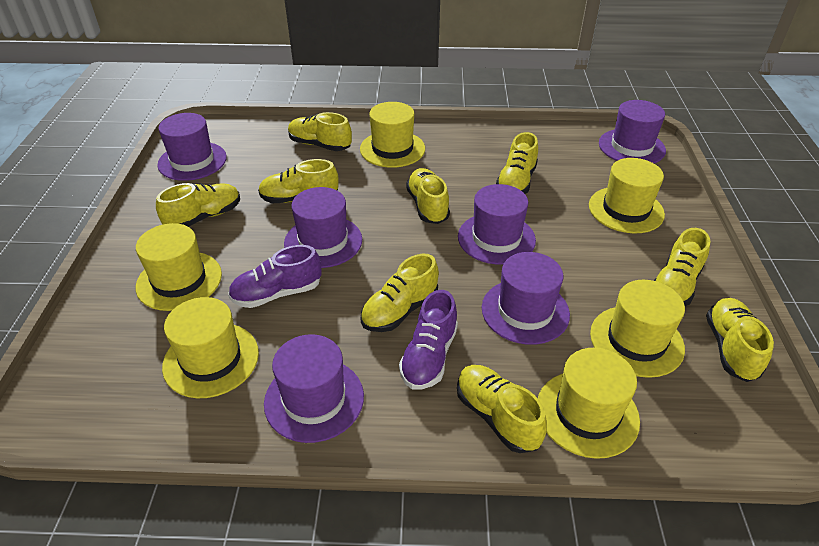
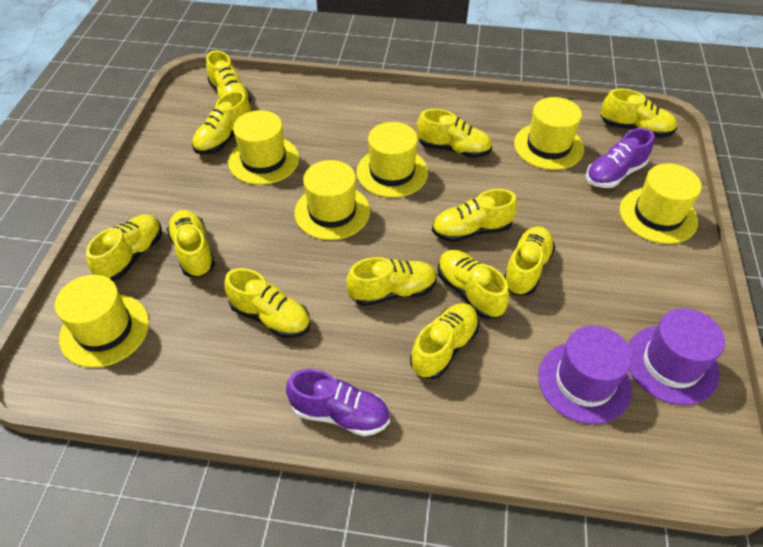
purple hat: 6 -> 2
yellow shoe: 9 -> 12

